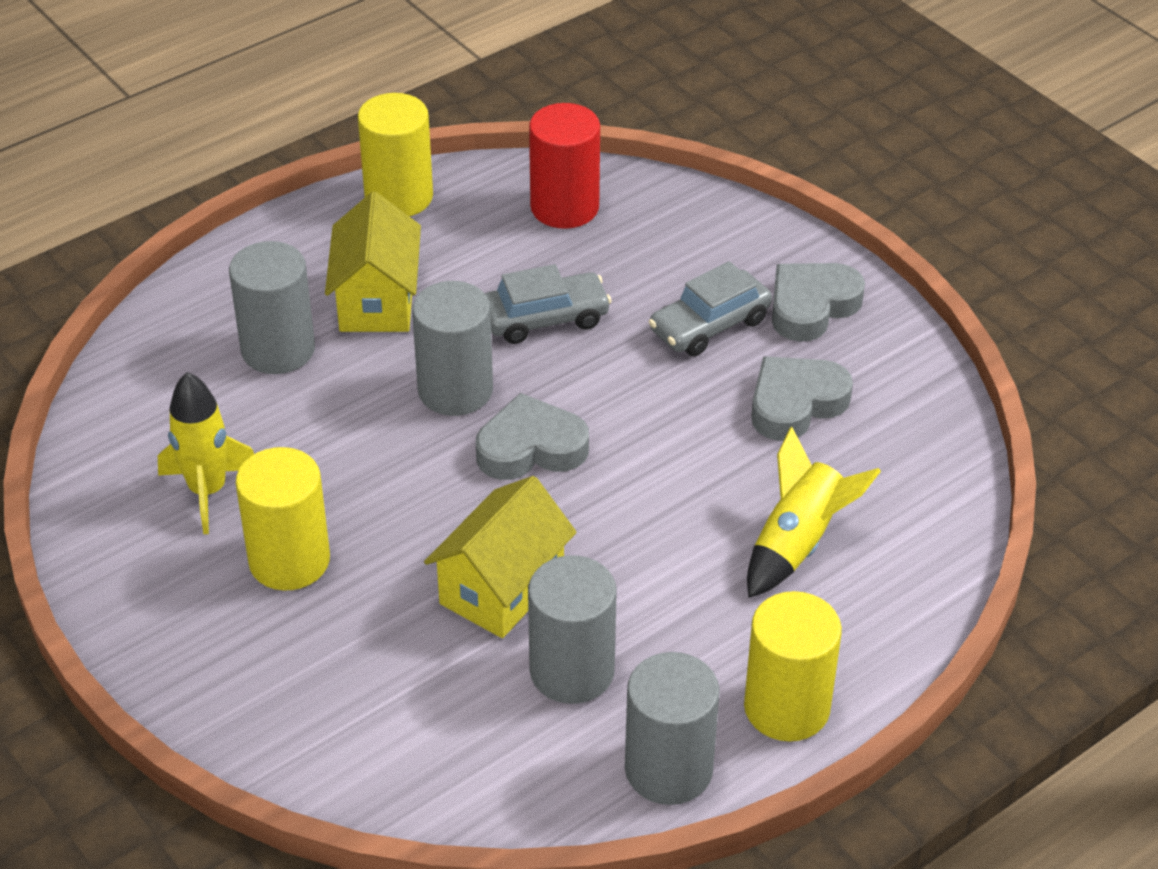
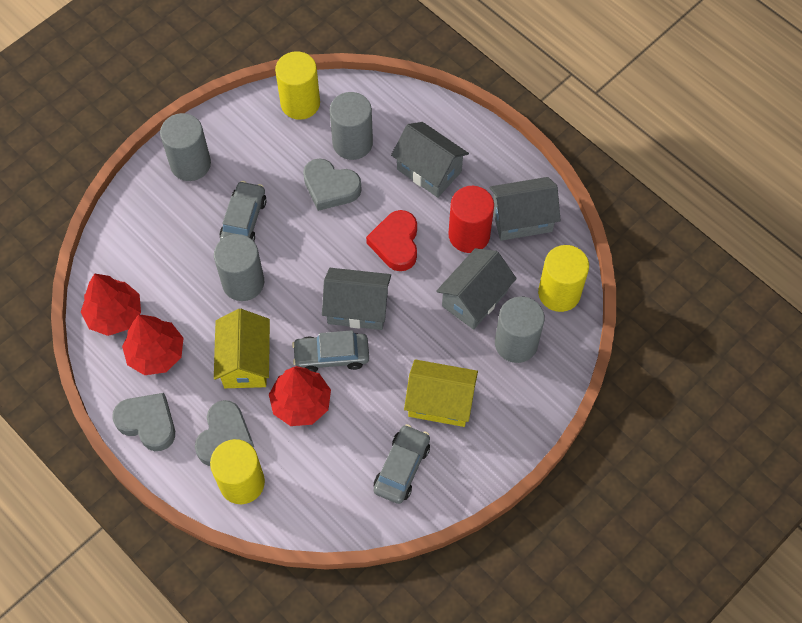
grey car: 2 -> 3
grey house: 0 -> 4
red heart: 0 -> 1
red tree: 0 -> 3
yellow rocket: 2 -> 0

